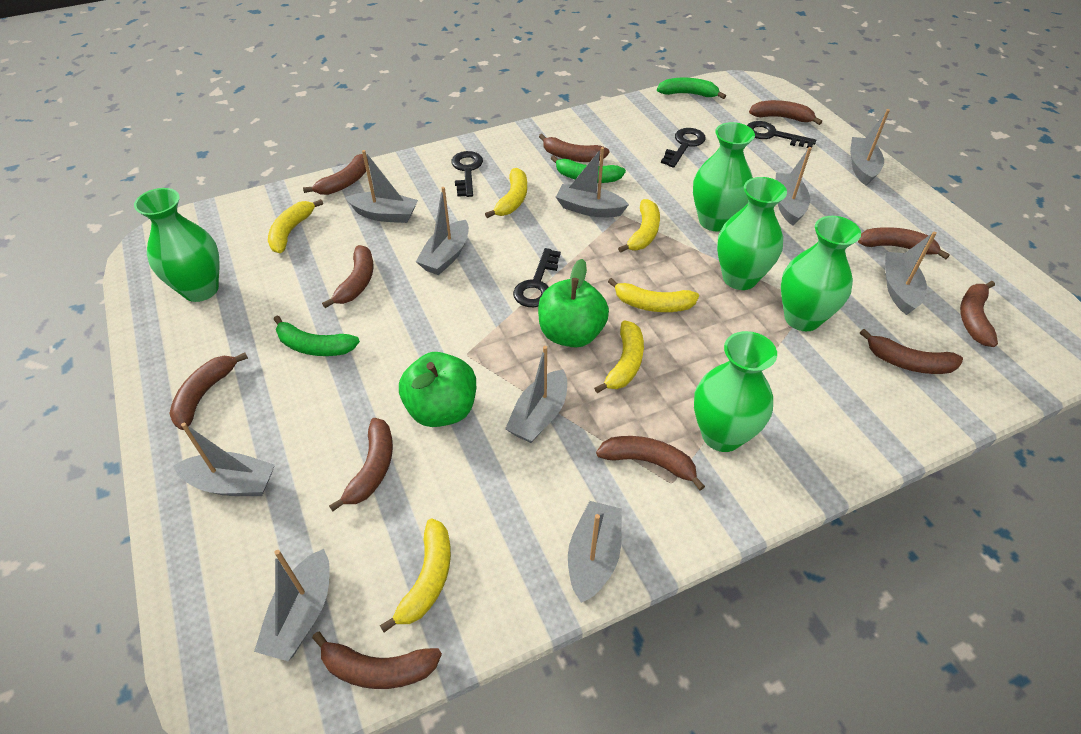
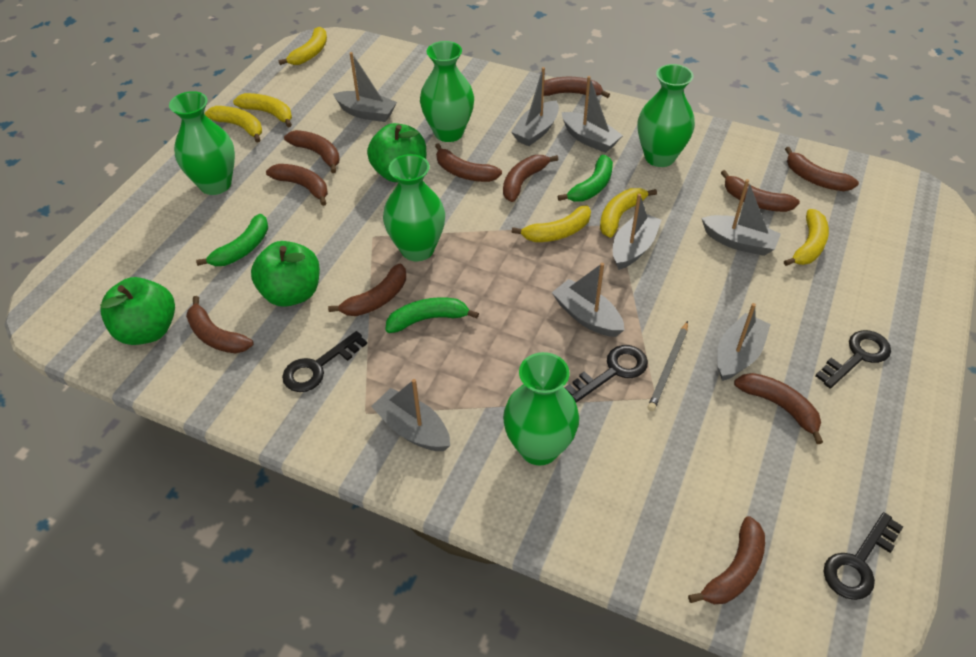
green apple: 2 -> 3
grey boat: 10 -> 8
grey pencil: 0 -> 1

